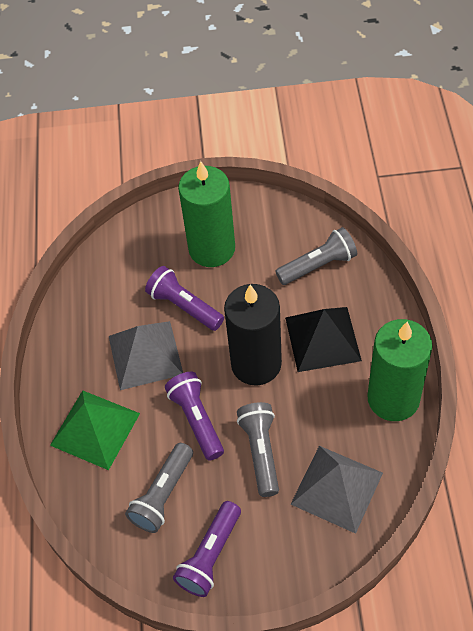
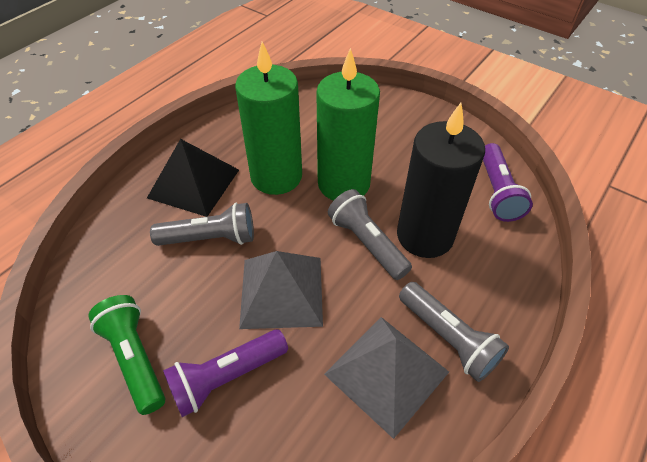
green flashlight: 0 -> 1
green pyramid: 1 -> 0
purple flashlight: 3 -> 2

